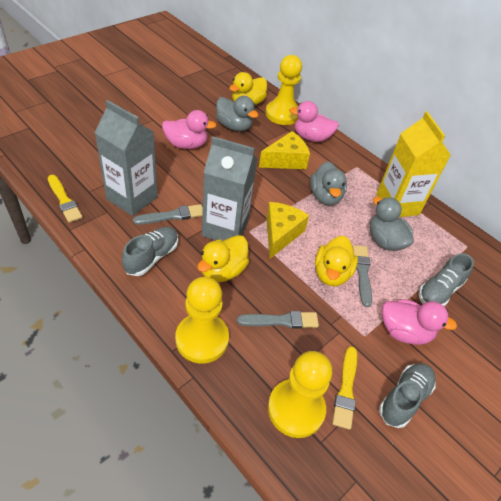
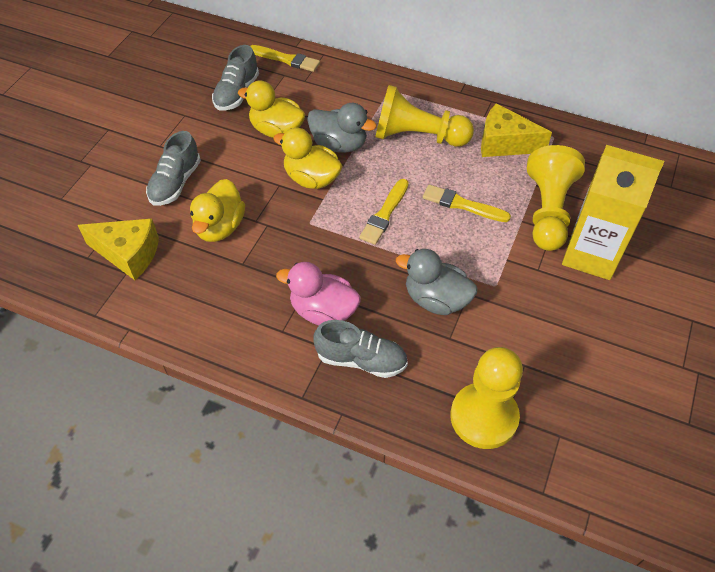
grey brush: 3 -> 0
grey carton: 2 -> 0
grey duck: 3 -> 2
pink duck: 3 -> 1
yellow brush: 2 -> 3

